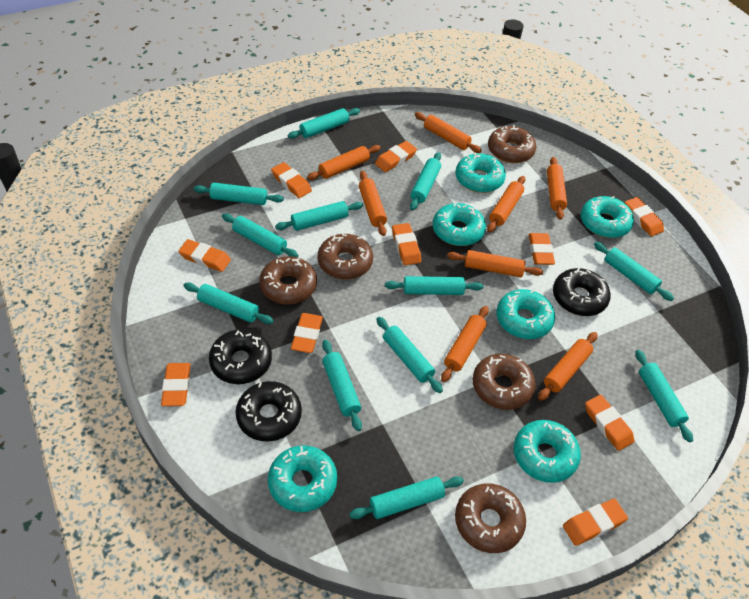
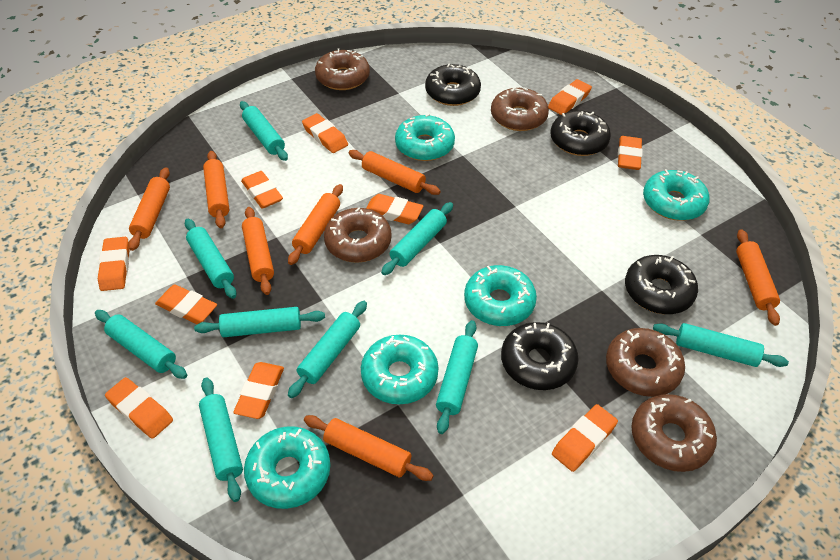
black donut: 3 -> 4
orange rolling pin: 8 -> 7
turquoise donut: 6 -> 5
turquoise rolling pin: 12 -> 9

